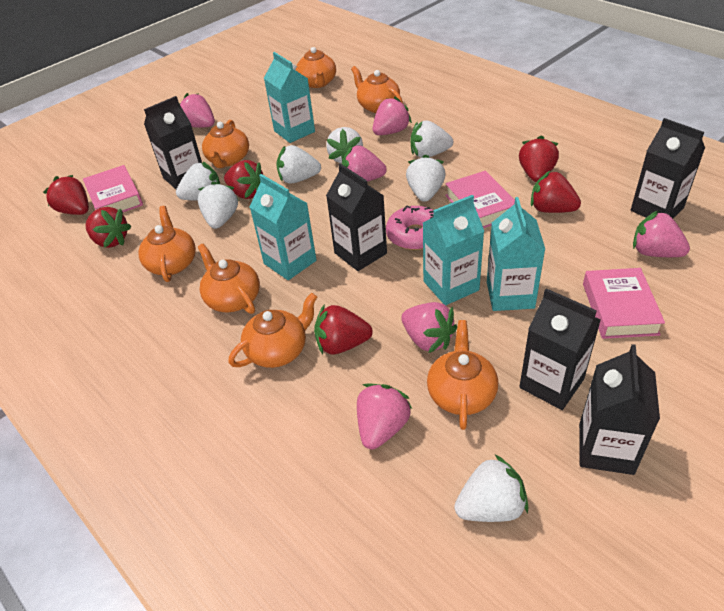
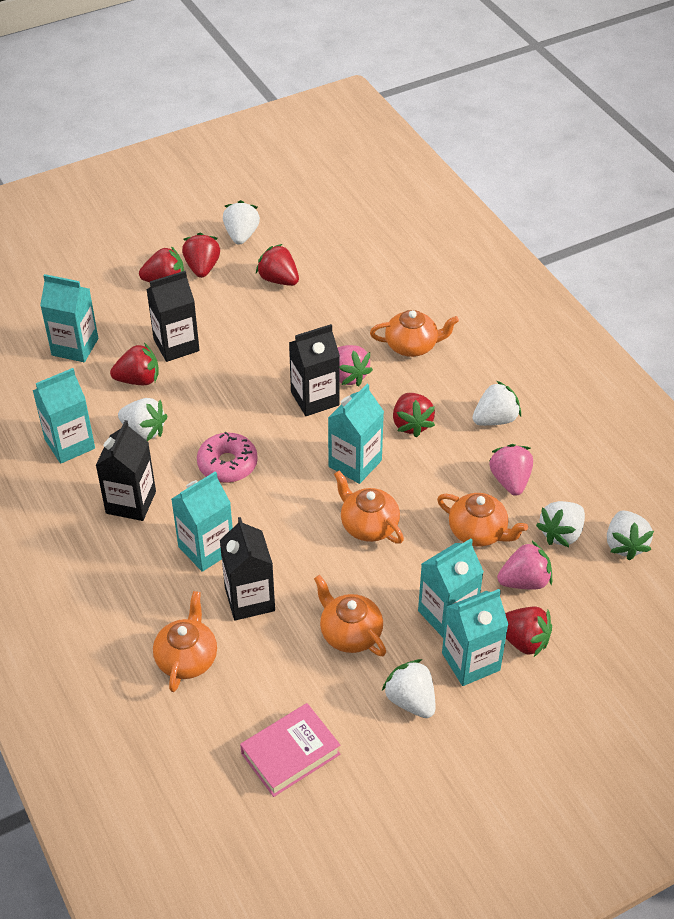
black carton: 5 -> 4
orange teapot: 7 -> 5
pink book: 3 -> 1
pink strawberry: 6 -> 3
turquoise carton: 4 -> 6
white strawberry: 7 -> 6

